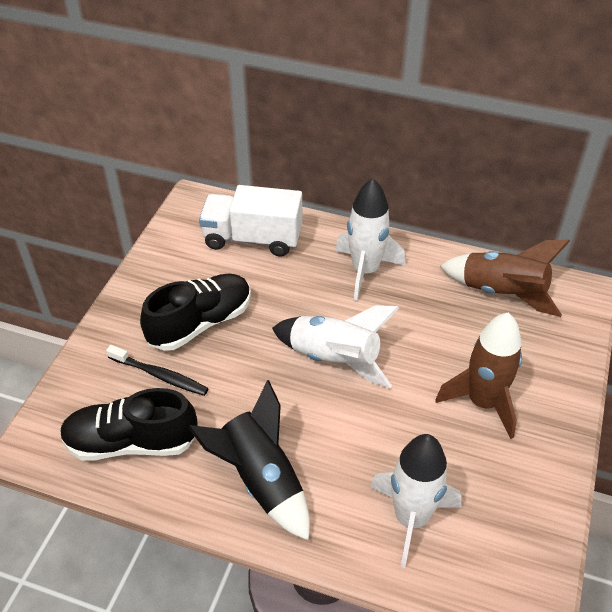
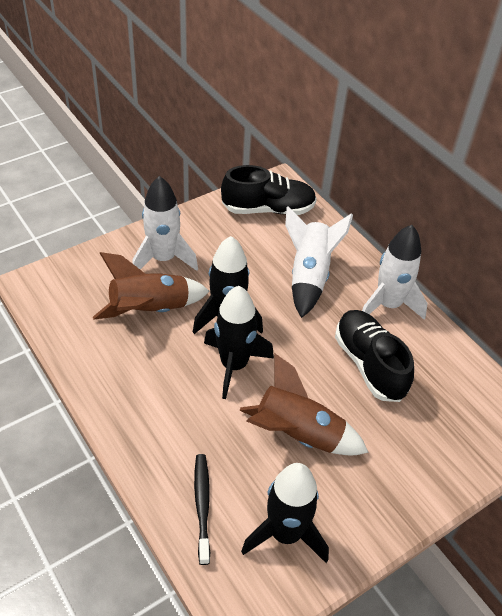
black rocket: 1 -> 3
white truck: 1 -> 0

